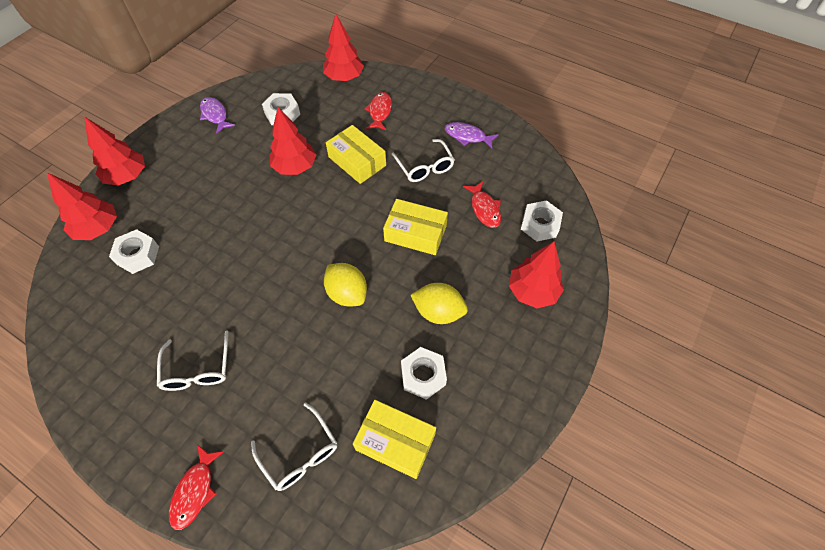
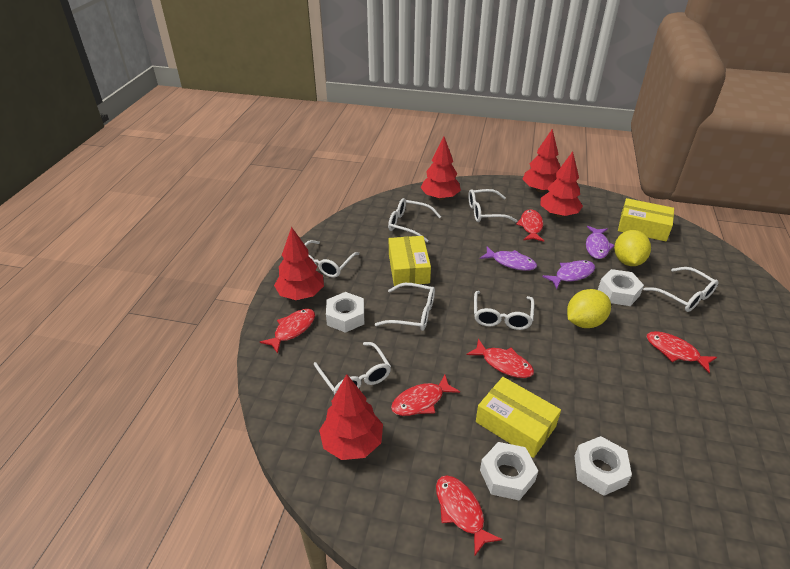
purple fish: 2 -> 3
red fish: 3 -> 6
white glasses: 3 -> 7

